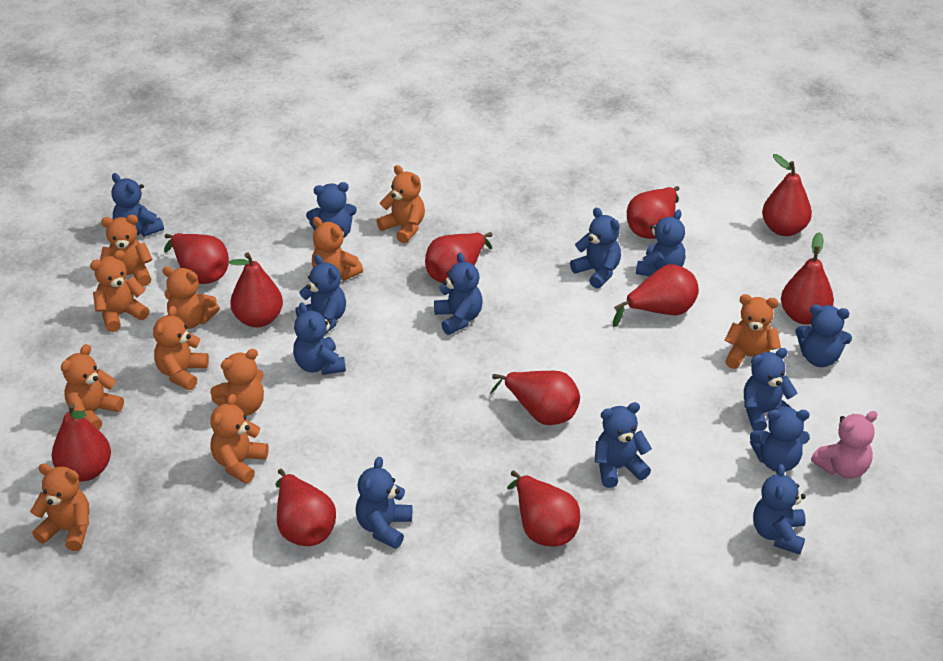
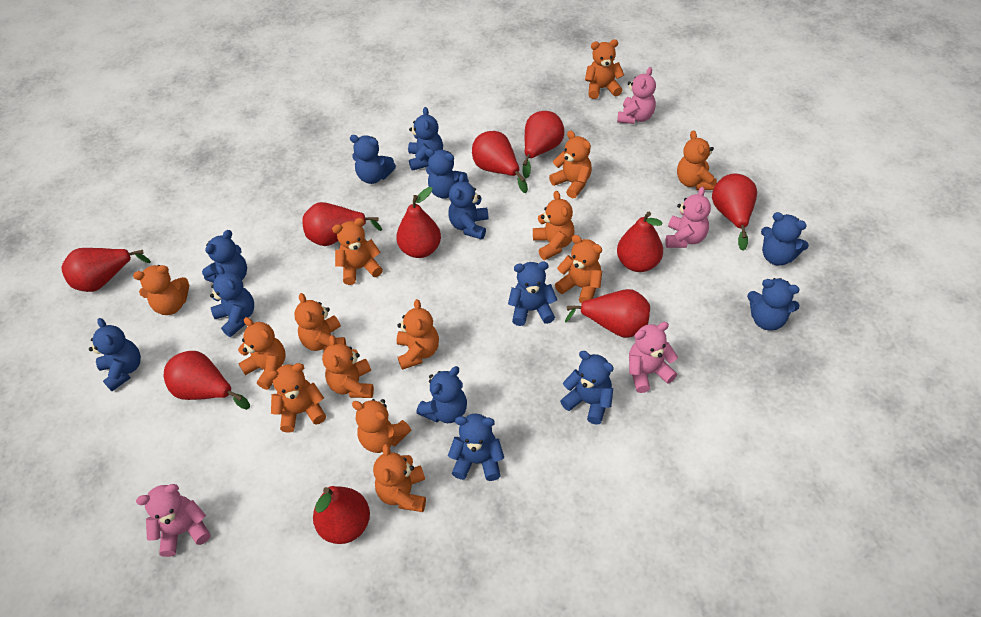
orange teddy bear: 11 -> 14
pink teddy bear: 1 -> 4
red pear: 11 -> 10

